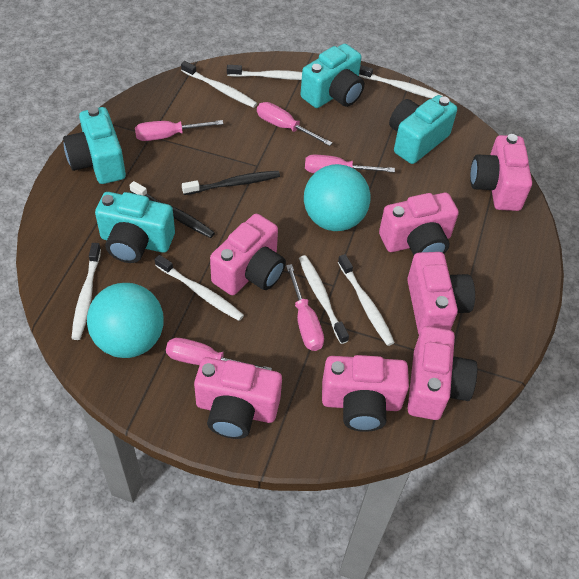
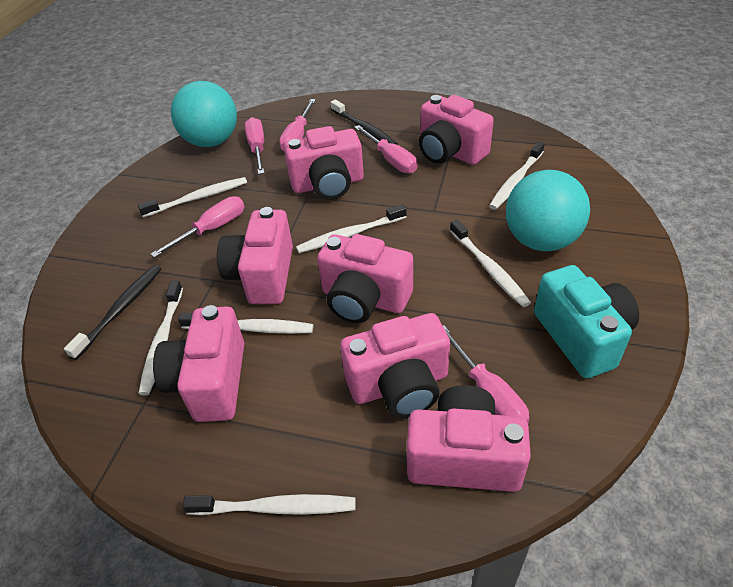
turquoise camera: 4 -> 1

